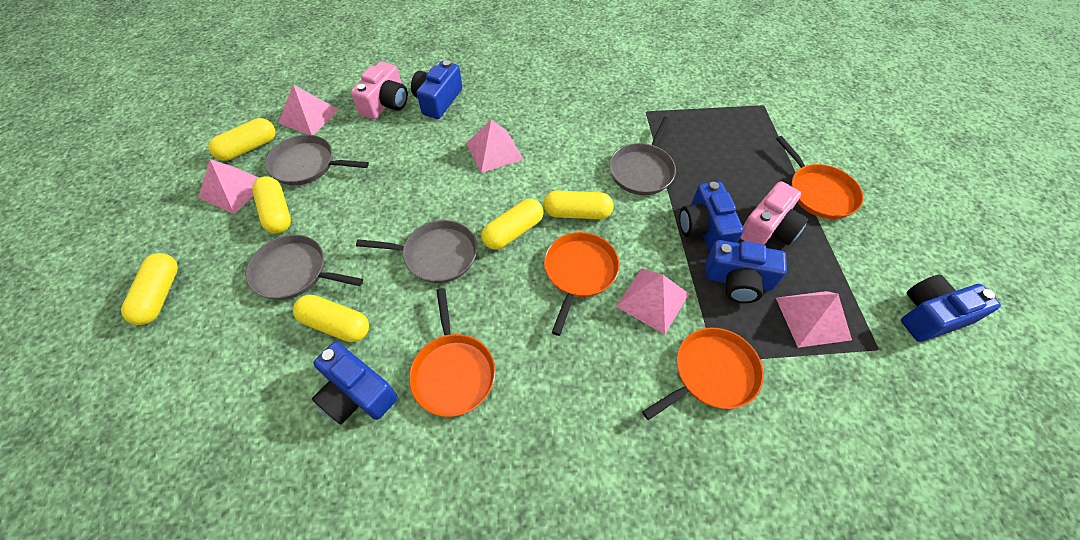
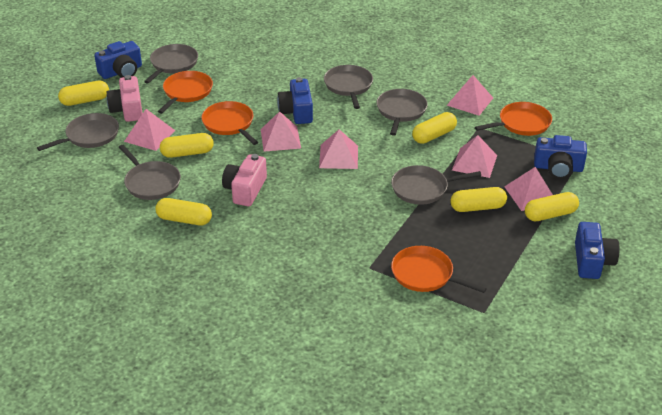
blue camera: 5 -> 4
grey pan: 4 -> 6
pink pyramid: 5 -> 6

